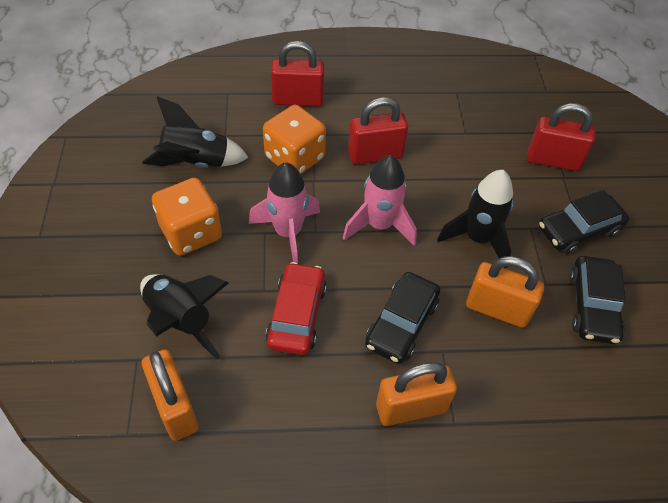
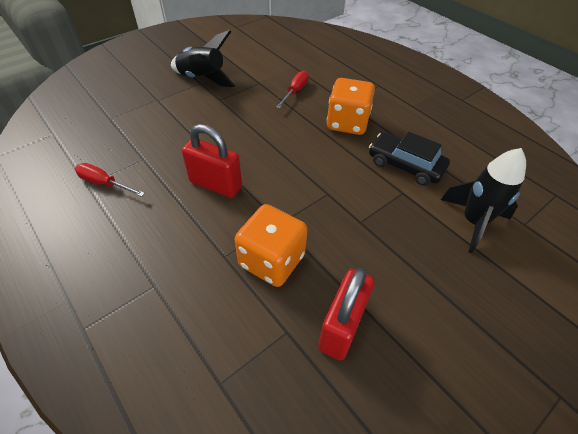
black car: 3 -> 1
black rocket: 3 -> 2
orange padlock: 3 -> 0
pink rocket: 2 -> 0
red car: 1 -> 0
red padlock: 3 -> 2
red screwdriver: 0 -> 2

